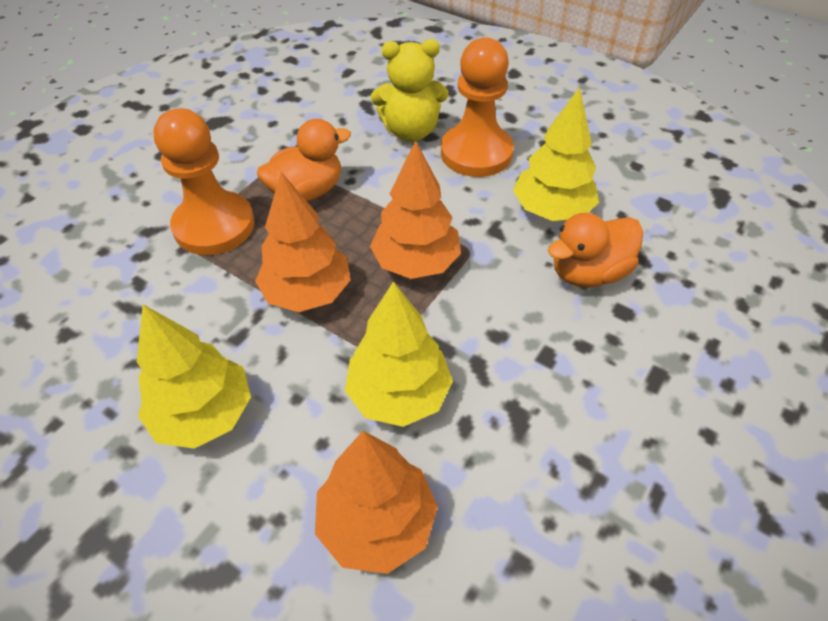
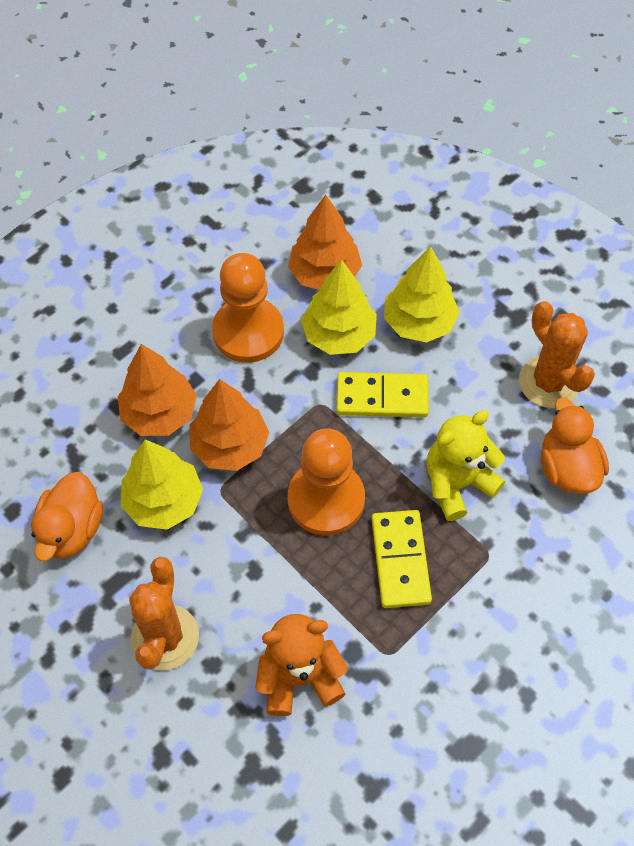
orange cactus: 0 -> 2
orange teddy bear: 0 -> 1
yellow domino: 0 -> 2

